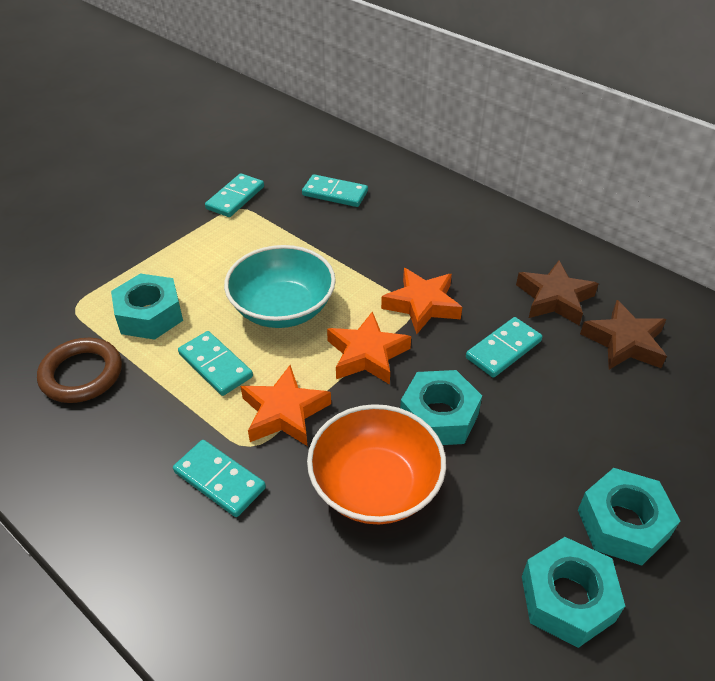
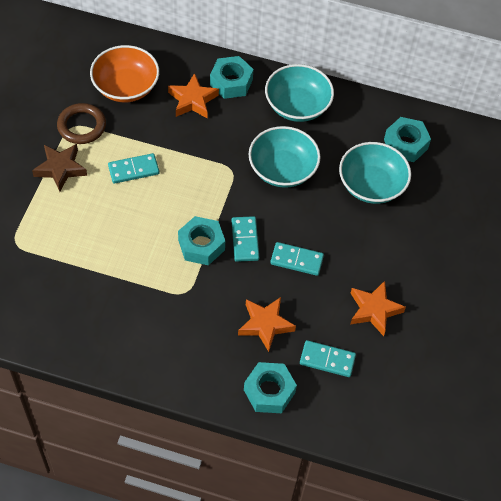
brown star: 2 -> 1
turquoise bowl: 1 -> 3
turquoise domino: 5 -> 4

